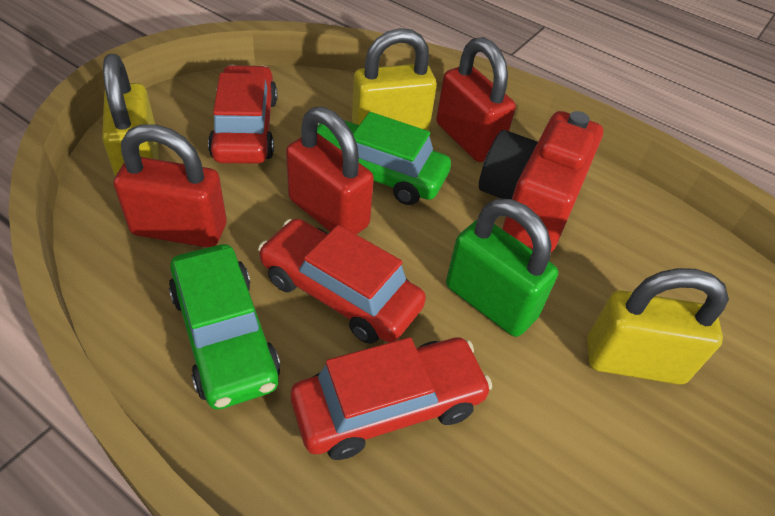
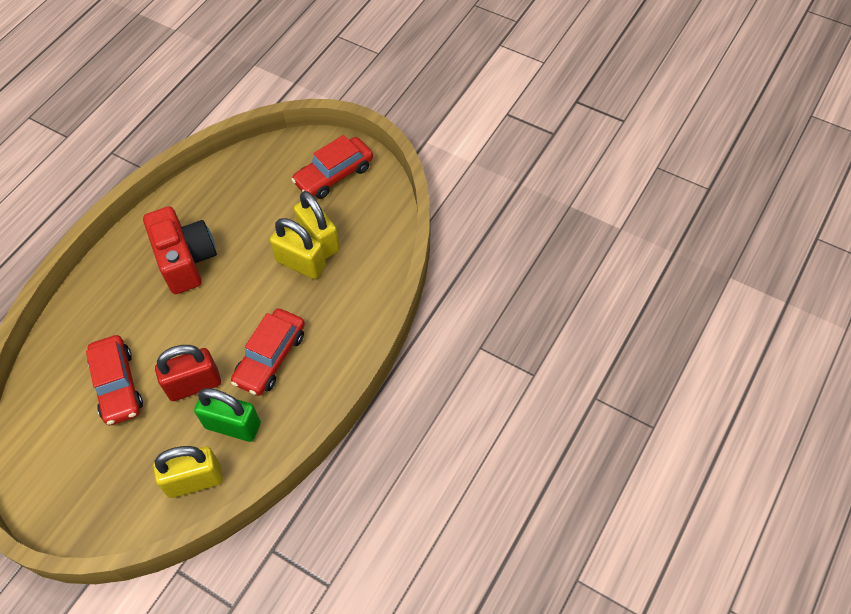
green car: 2 -> 0
red padlock: 3 -> 1

